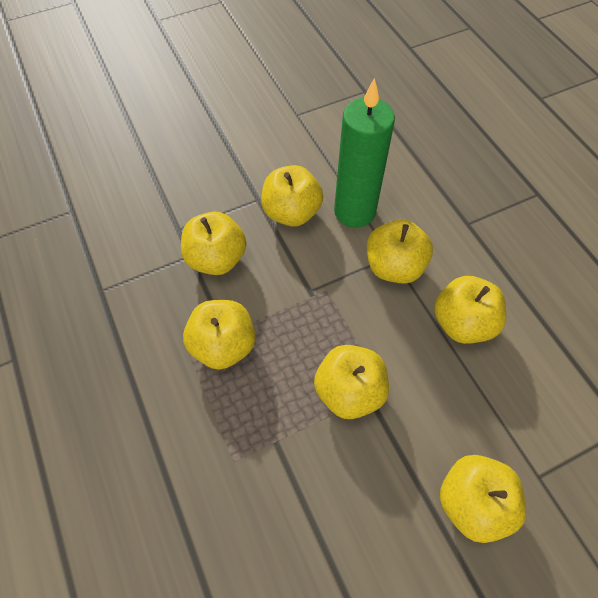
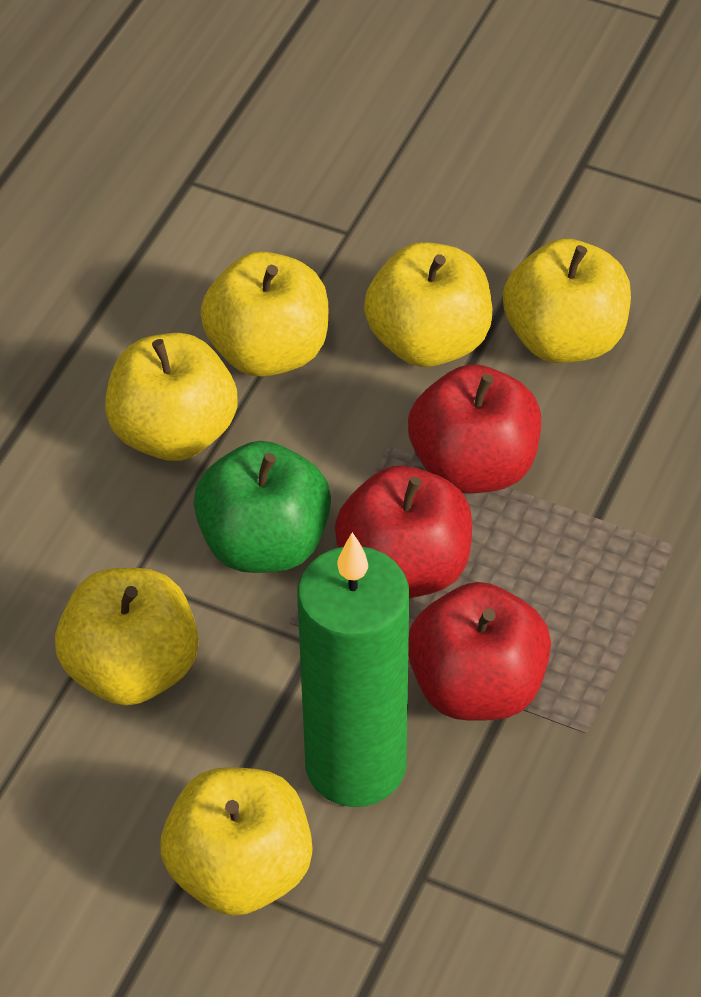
green apple: 0 -> 1
red apple: 0 -> 3
yellow apple: 7 -> 6

